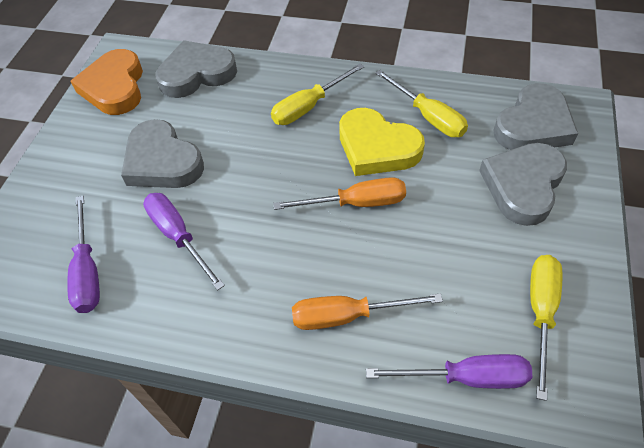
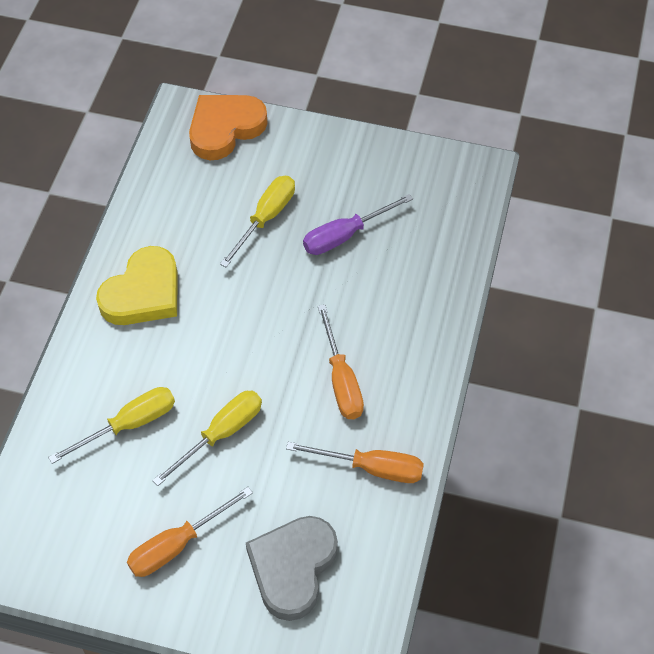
grey heart: 4 -> 1
orange screwdriver: 2 -> 3
purple screwdriver: 3 -> 1

